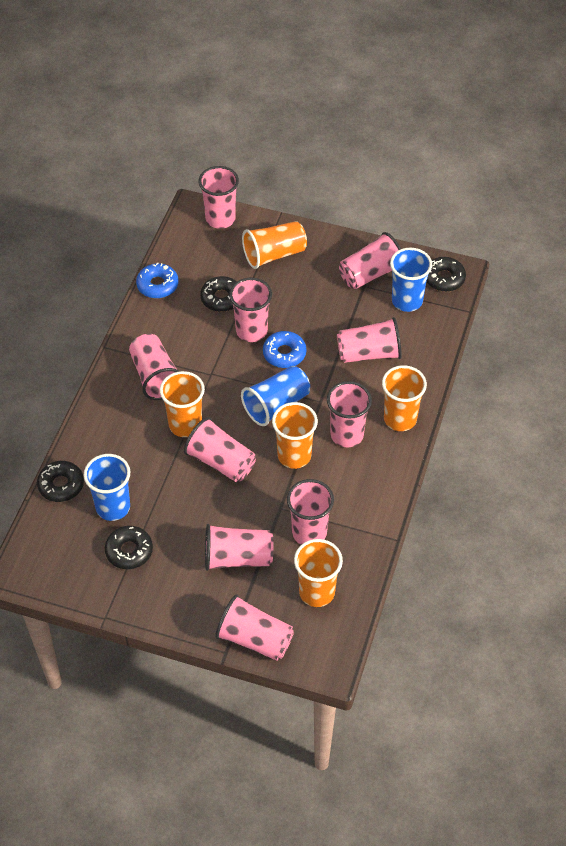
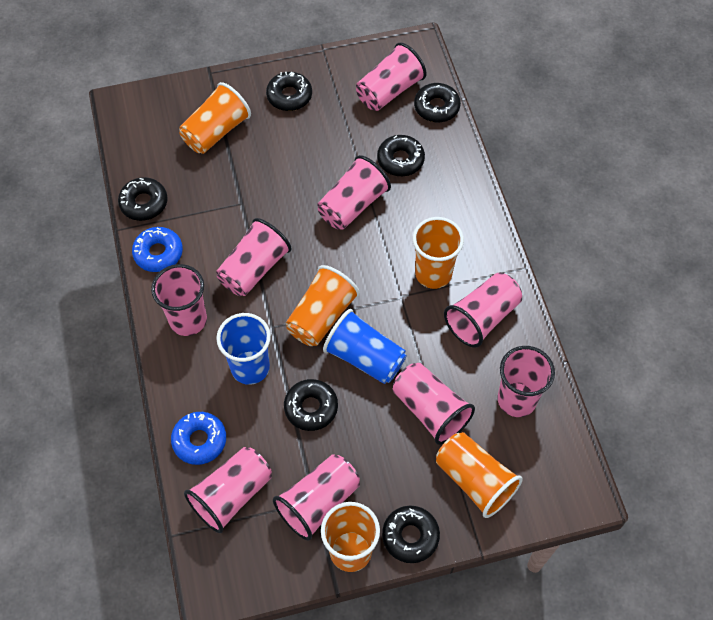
black donut: 4 -> 6
blue cup: 3 -> 2
pink cup: 10 -> 9

